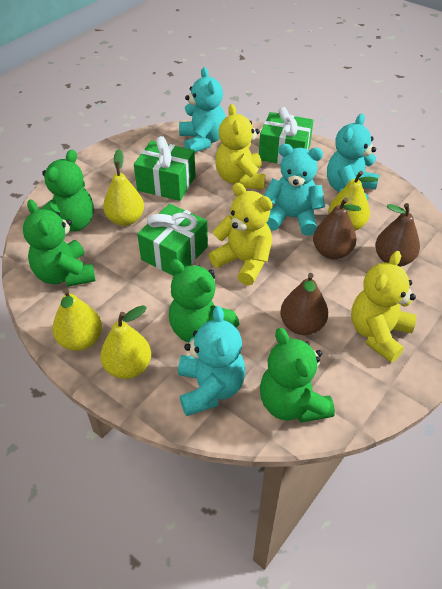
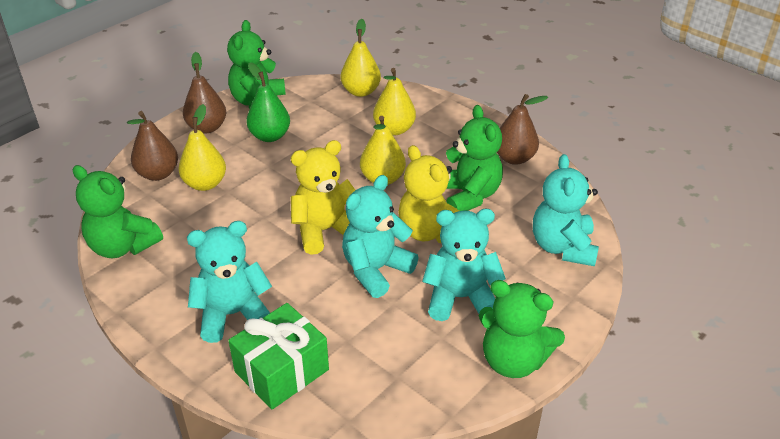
green gift: 3 -> 1
green pear: 0 -> 1
yellow teddy bear: 3 -> 2

